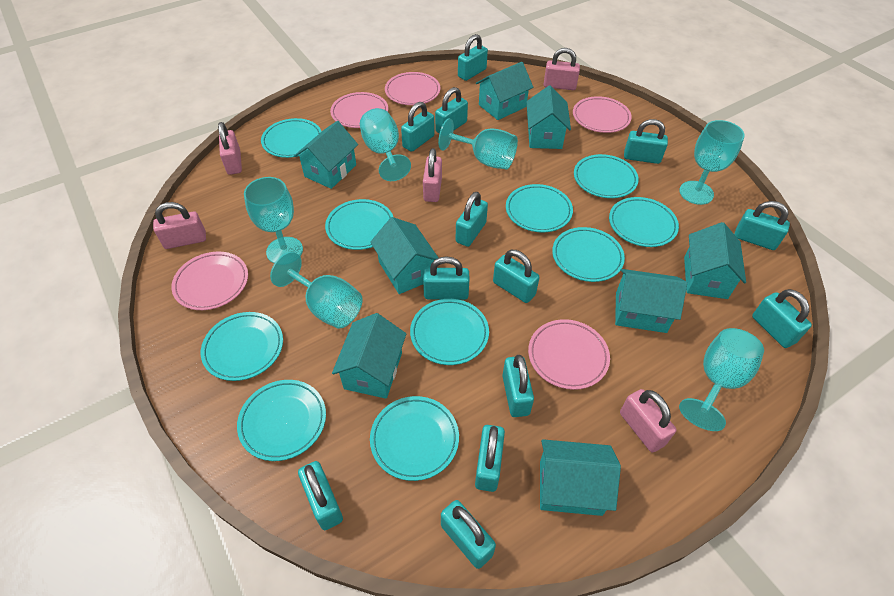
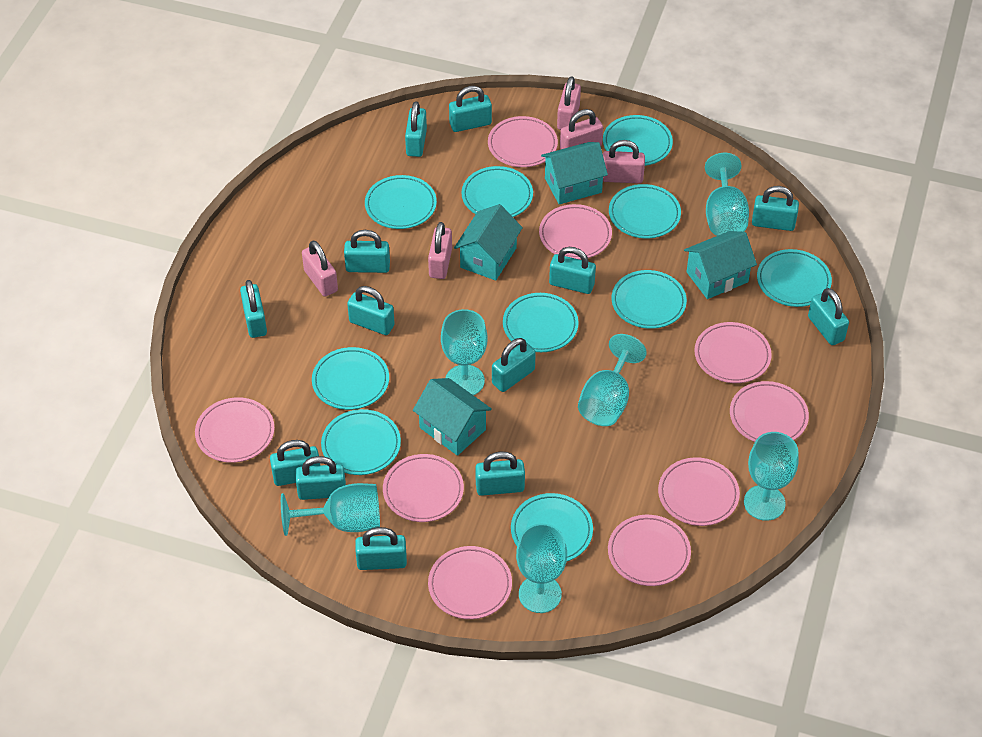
pink plate: 5 -> 9
turquoise house: 8 -> 4

